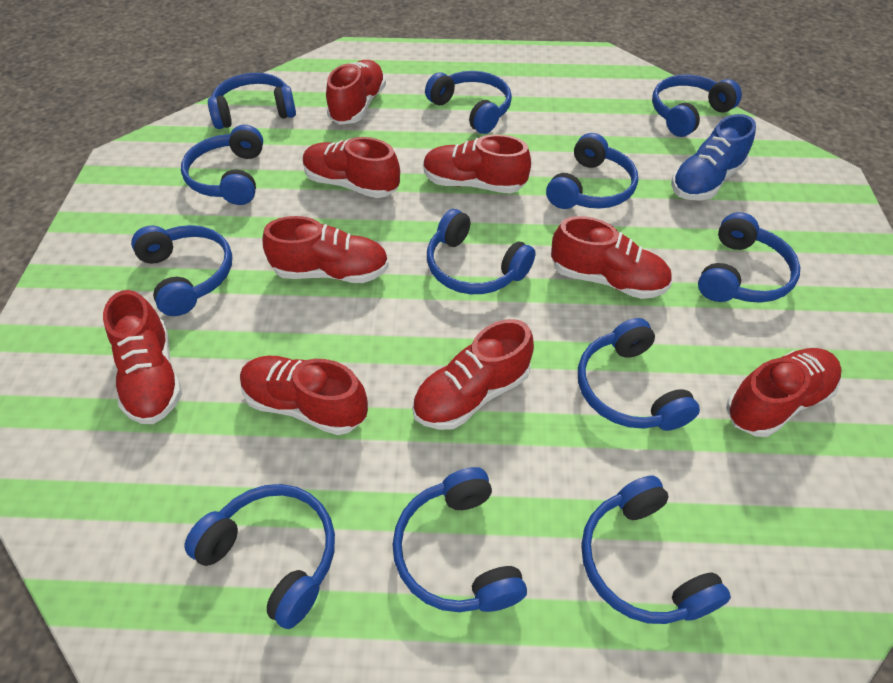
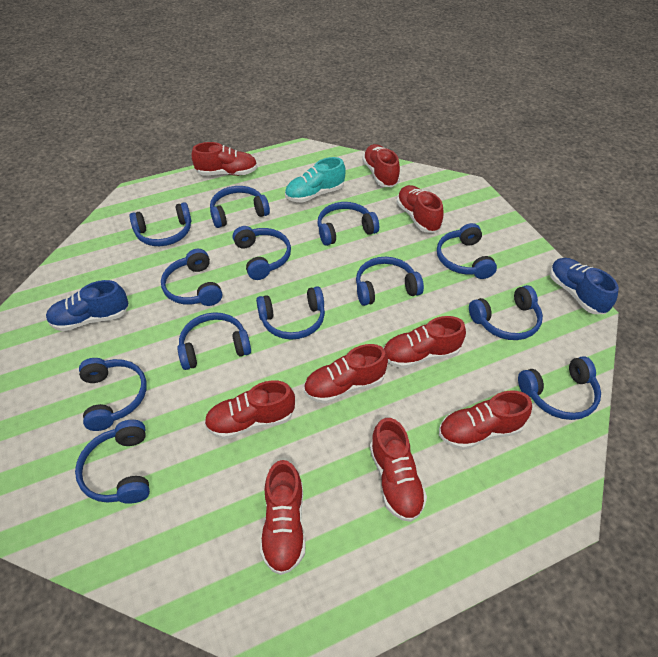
blue headphones: 12 -> 13
blue shoe: 1 -> 2
turquoise shoe: 0 -> 1

